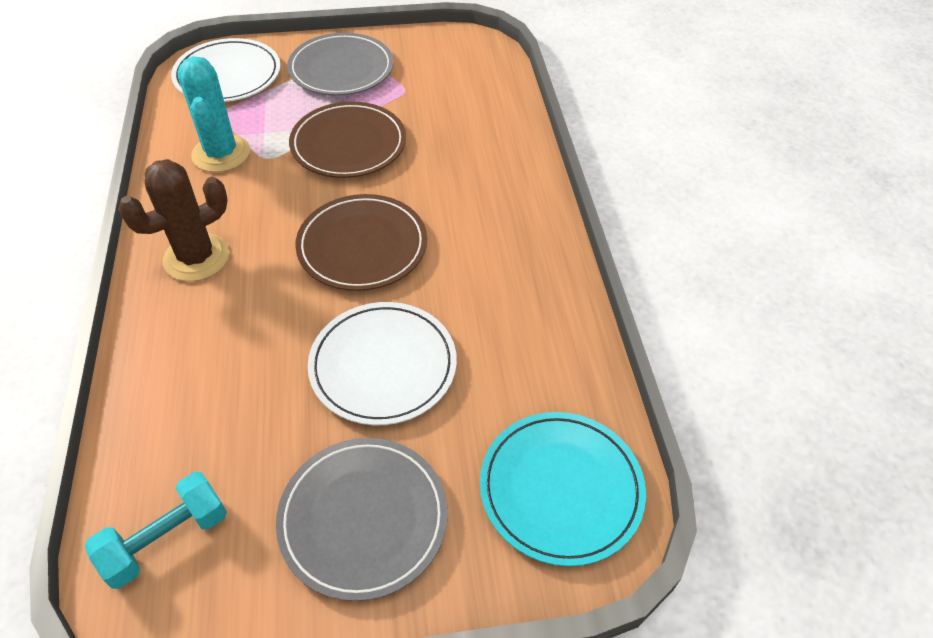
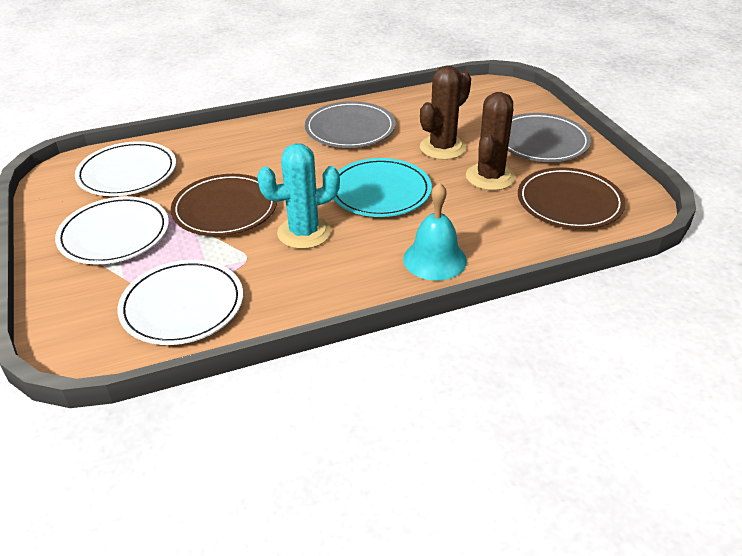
brown cactus: 1 -> 2
turquoise bell: 0 -> 1
turquoise dumbbell: 1 -> 0
white plate: 2 -> 3

